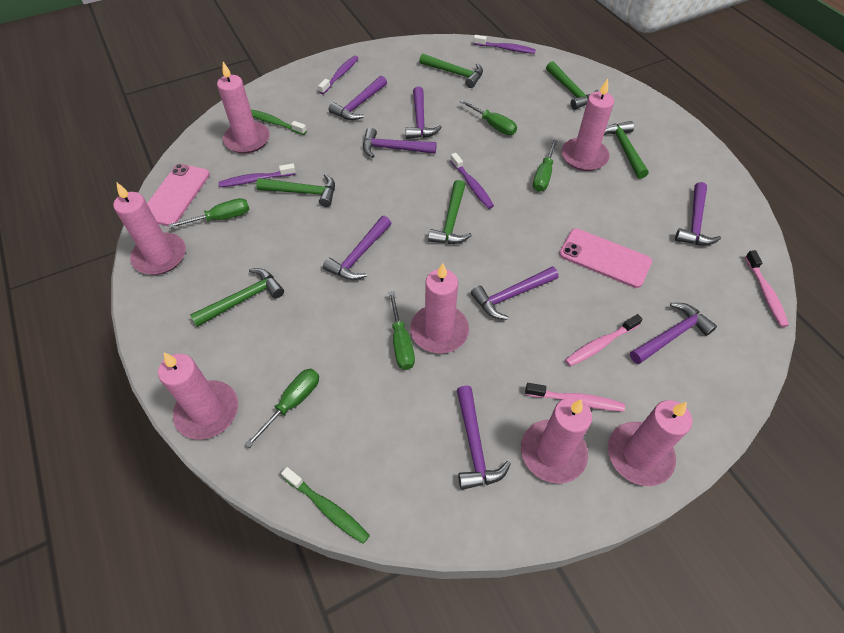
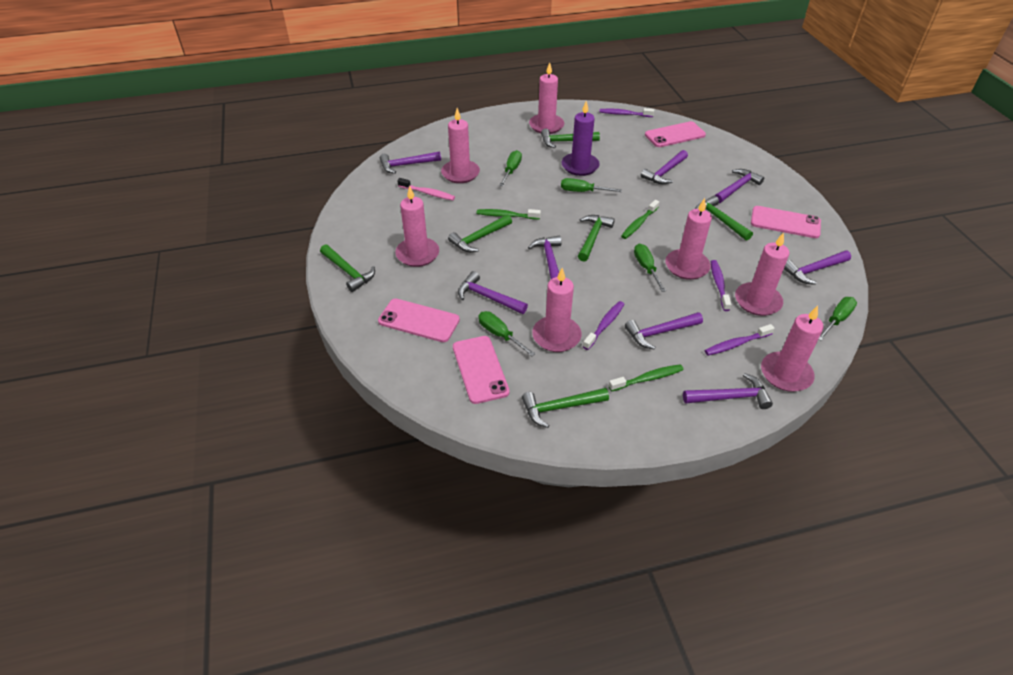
green toothbrush: 2 -> 3
pink phone: 2 -> 4
pink toothbrush: 3 -> 1
purple candle: 0 -> 1

